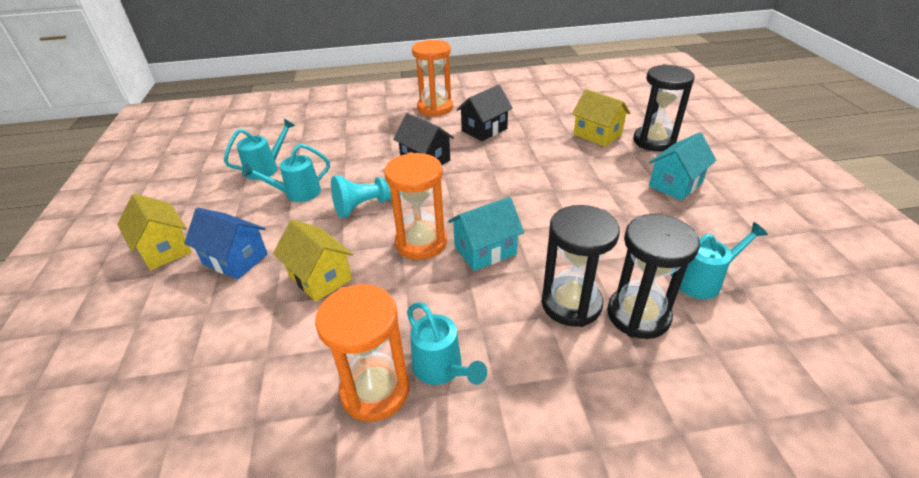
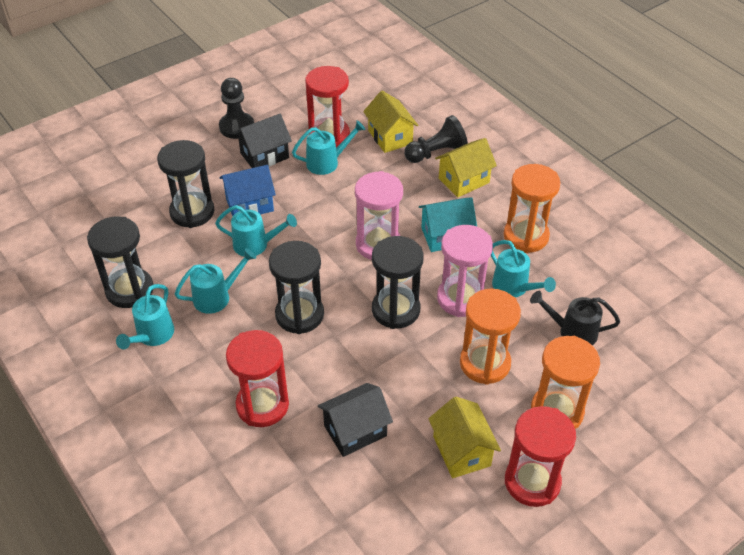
black hourglass: 3 -> 4
black pawn: 0 -> 2
black watering can: 0 -> 1
pink hourglass: 0 -> 2
red hourglass: 0 -> 3
turquoise house: 2 -> 1
turquoise pawn: 1 -> 0
turquoise watering can: 4 -> 5

